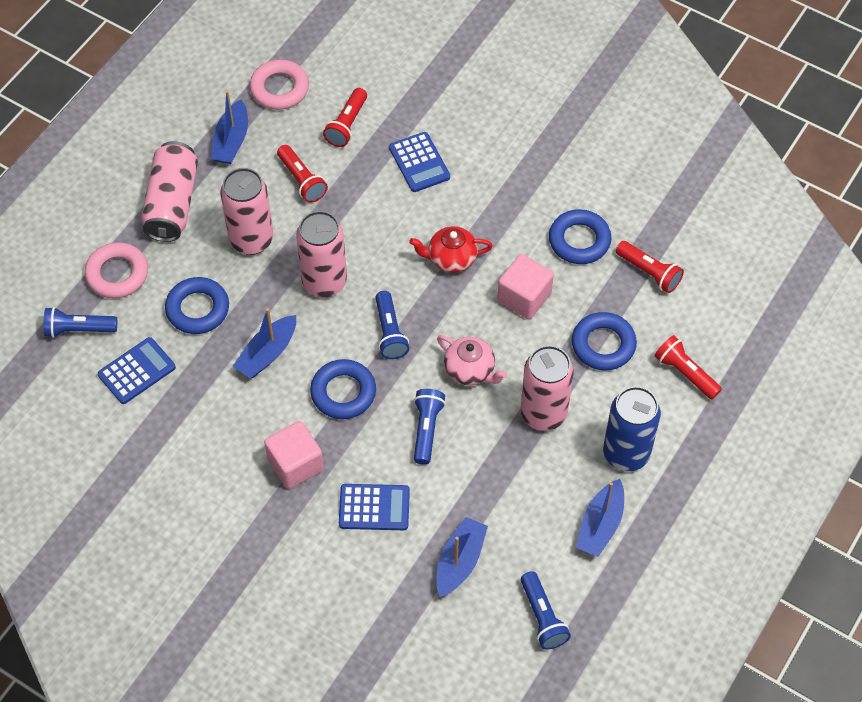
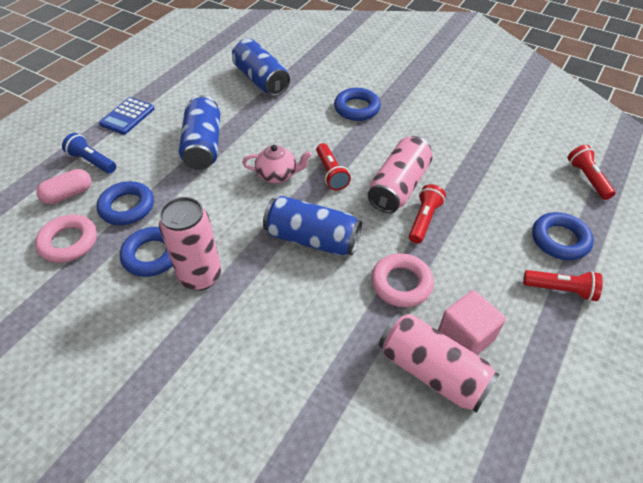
blue boat: 4 -> 0
blue calculator: 3 -> 1
blue can: 1 -> 3
blue flashlight: 4 -> 1
pink can: 4 -> 3
pink capsule: 0 -> 1
pink cube: 2 -> 1
red teapot: 1 -> 0

